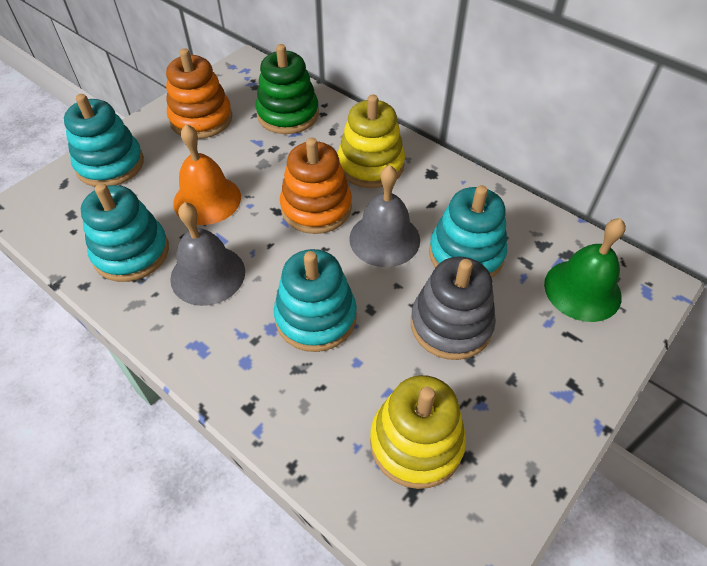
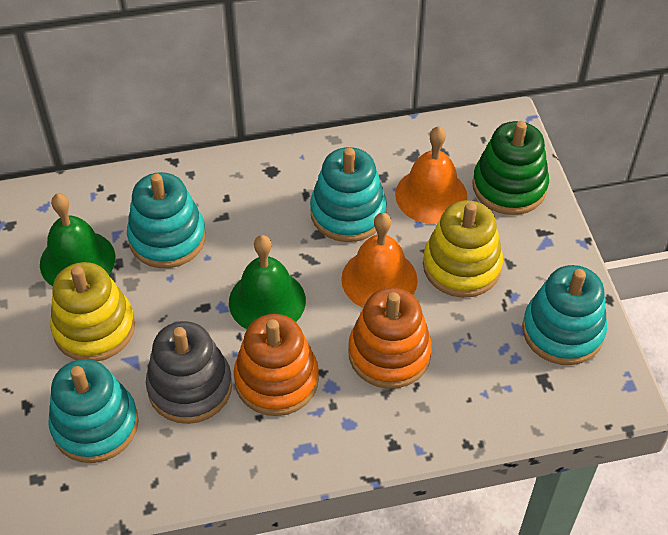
green bell: 1 -> 2
grey bell: 2 -> 0
orange bell: 1 -> 2

